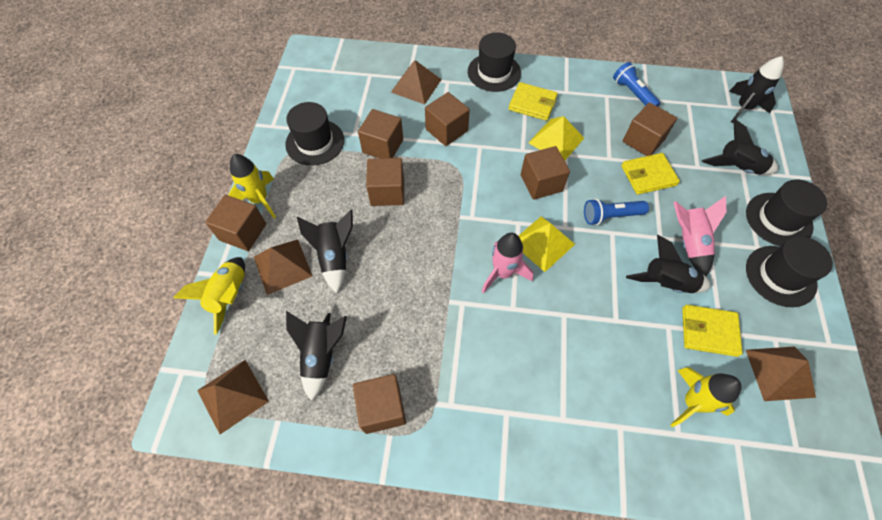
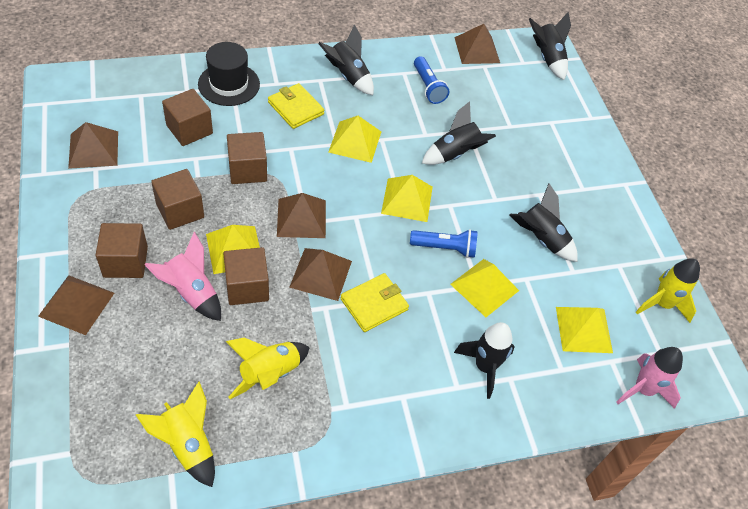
black hat: 4 -> 1
brown cube: 7 -> 5
brown pyramid: 4 -> 5
yellow pyramid: 2 -> 5
yellow wallet: 3 -> 2

